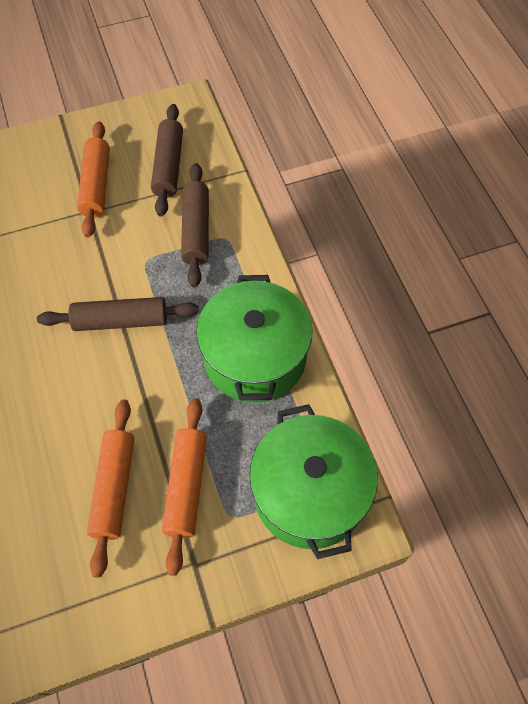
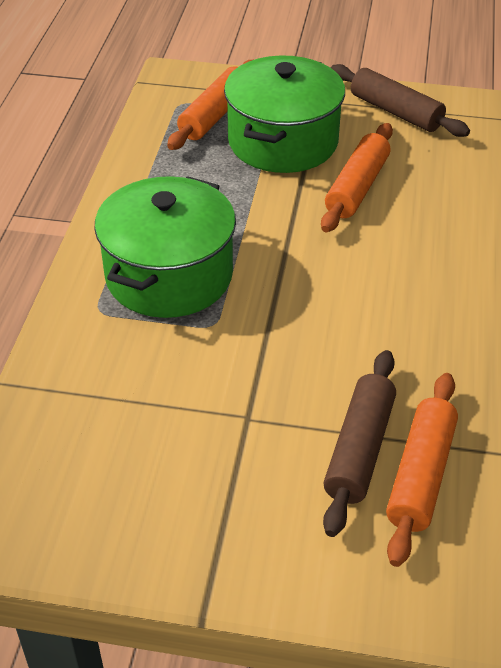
brown rolling pin: 3 -> 2

